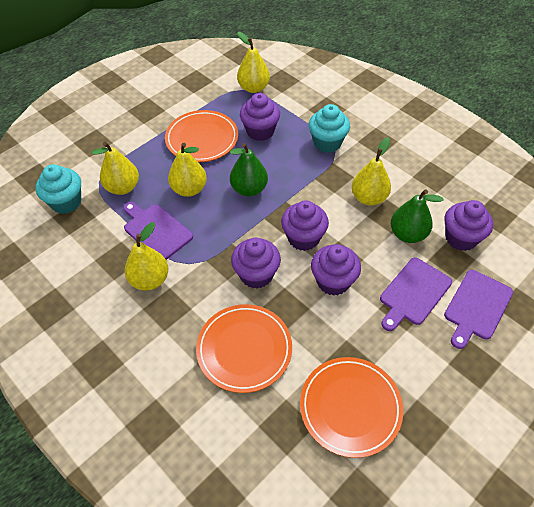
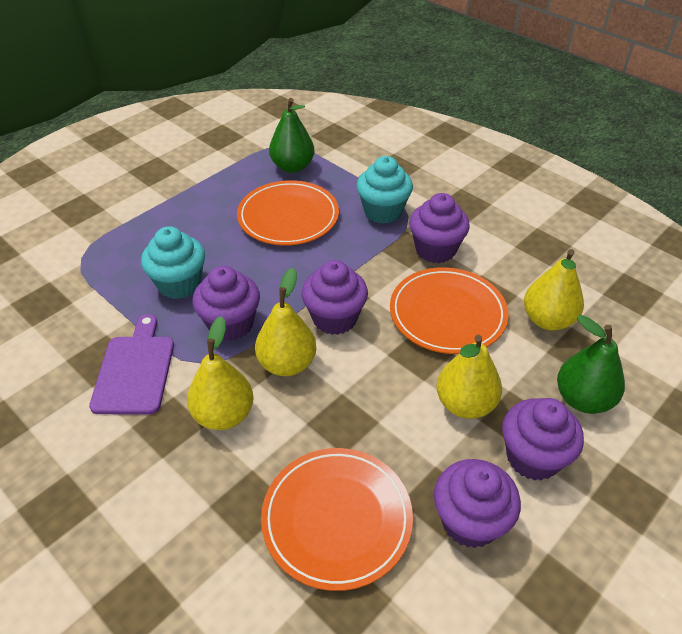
purple cutting board: 3 -> 1
yellow pear: 5 -> 4

